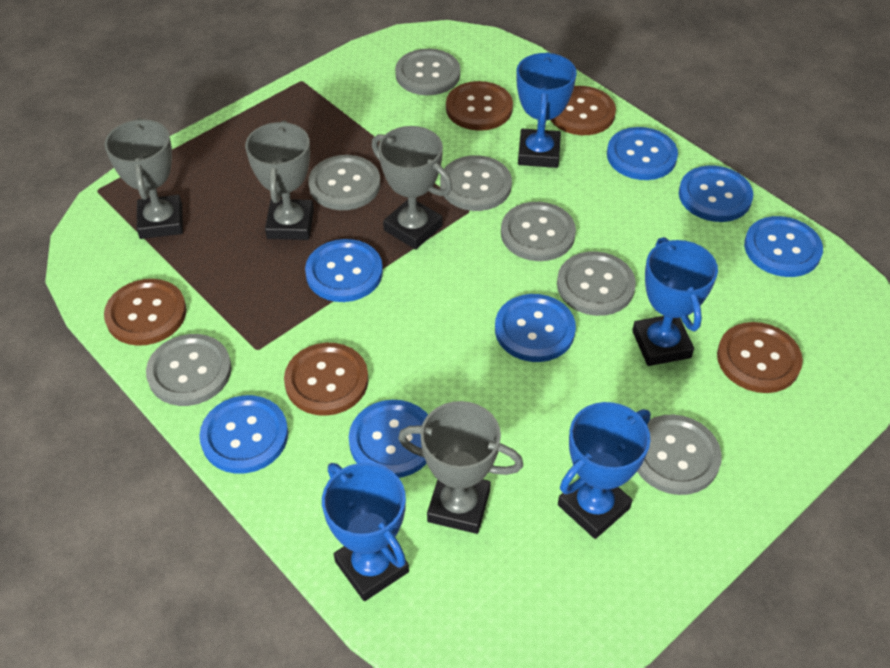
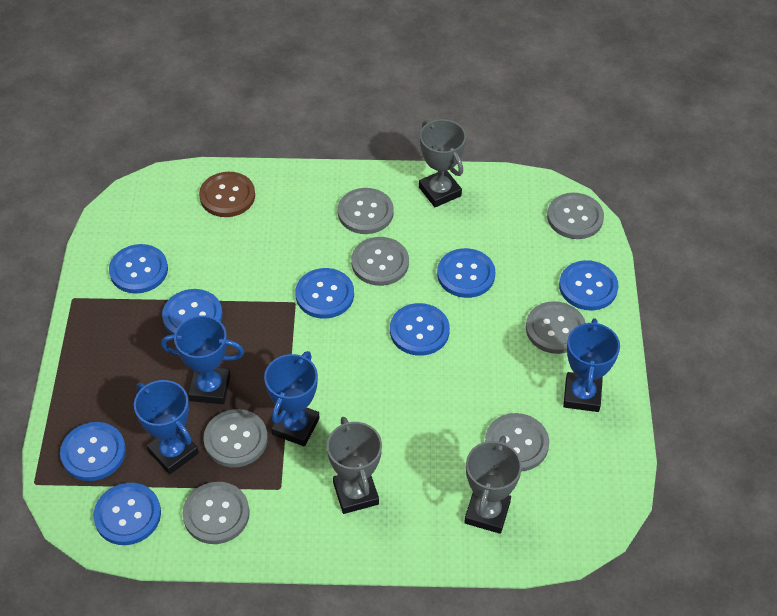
blue button: 7 -> 8
brown button: 5 -> 1
grey trophy: 4 -> 3

